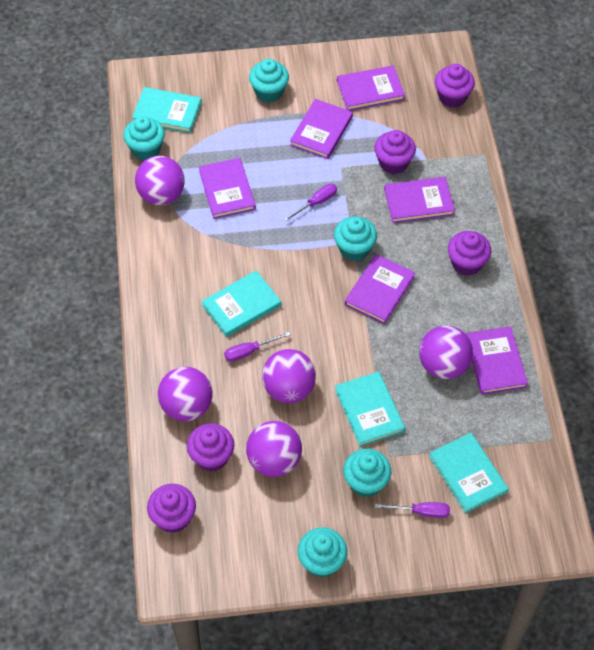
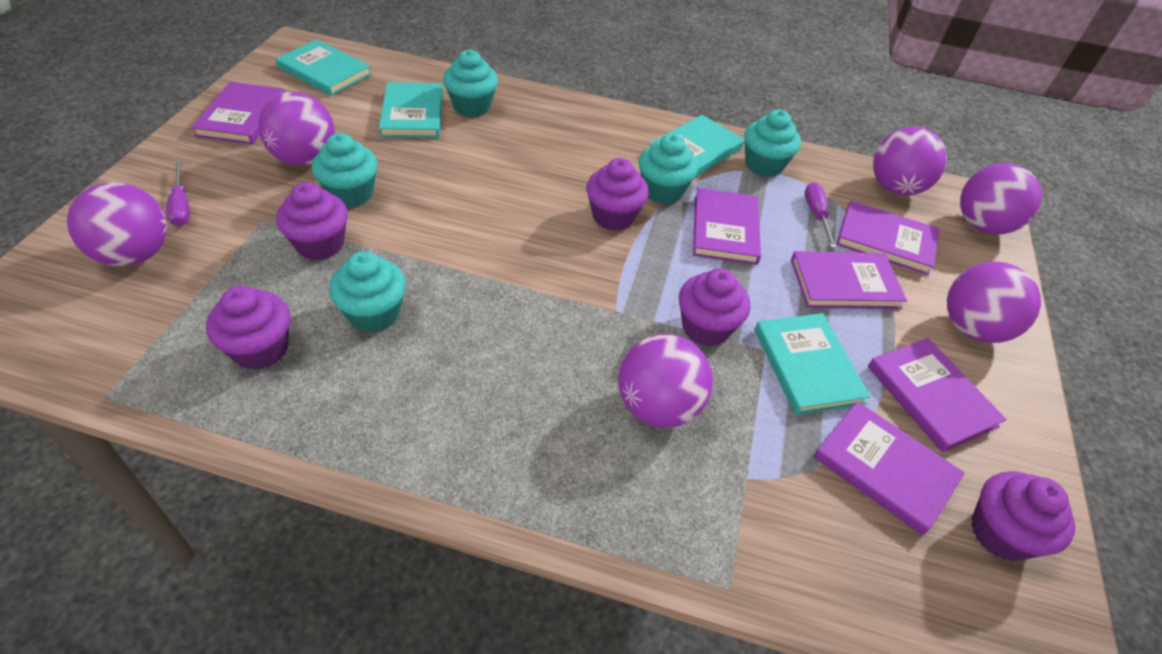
purple ball: 5 -> 6
purple screwdriver: 3 -> 2

